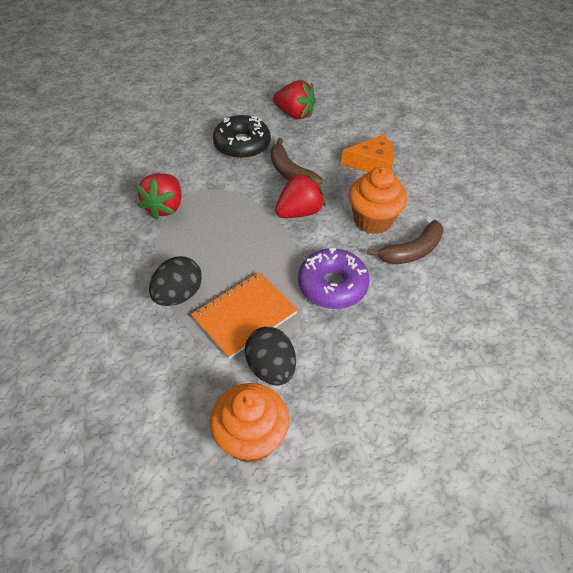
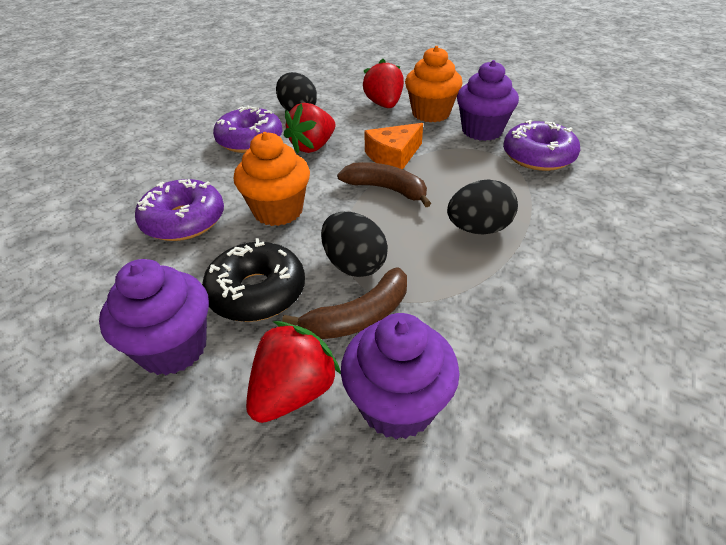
black egg: 2 -> 3
orange notebook: 1 -> 0
purple cupcake: 0 -> 3
purple donut: 1 -> 3

